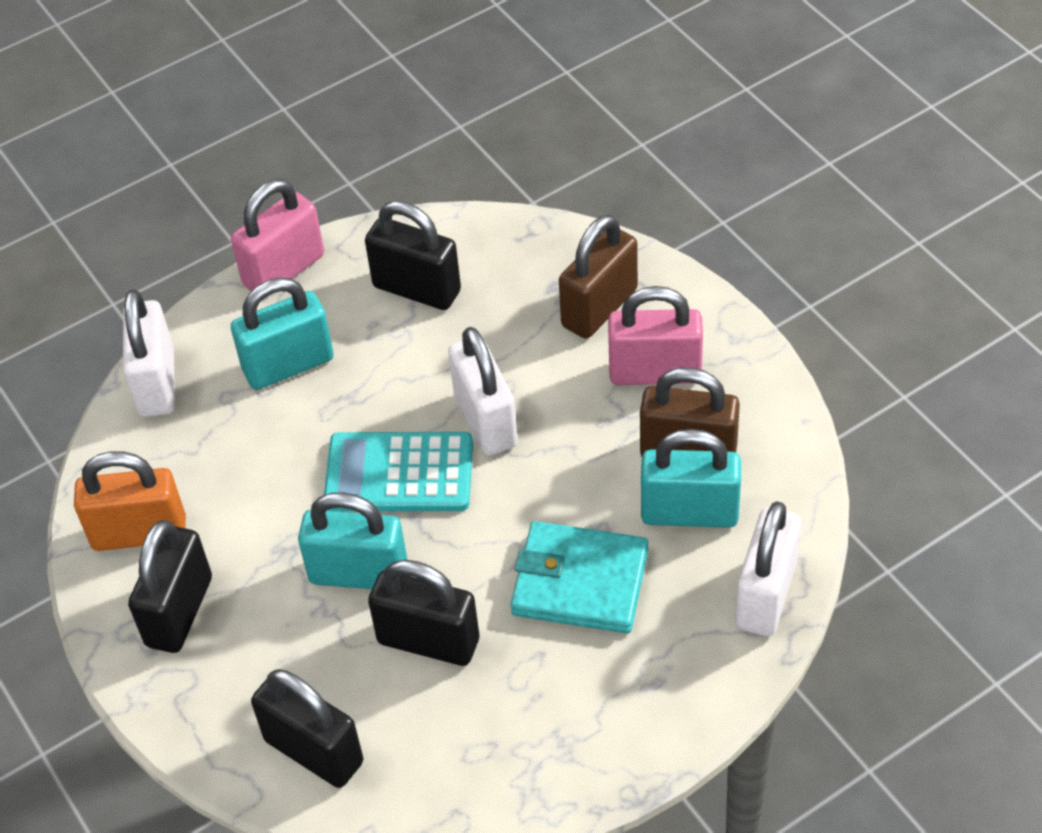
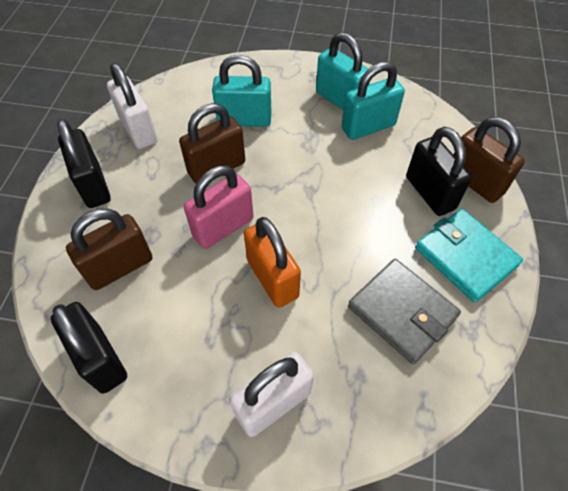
black padlock: 4 -> 3
brown padlock: 2 -> 3
grey wallet: 0 -> 1
pink padlock: 2 -> 1
turquoise calculator: 1 -> 0
white padlock: 3 -> 2

